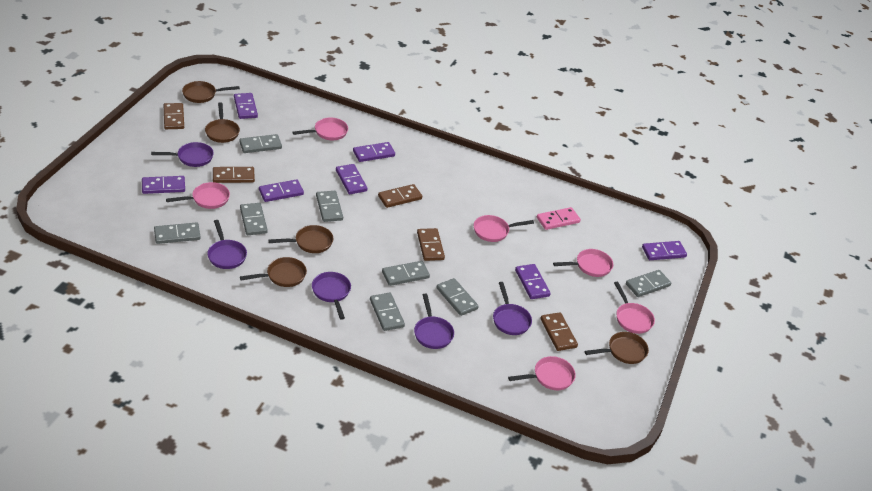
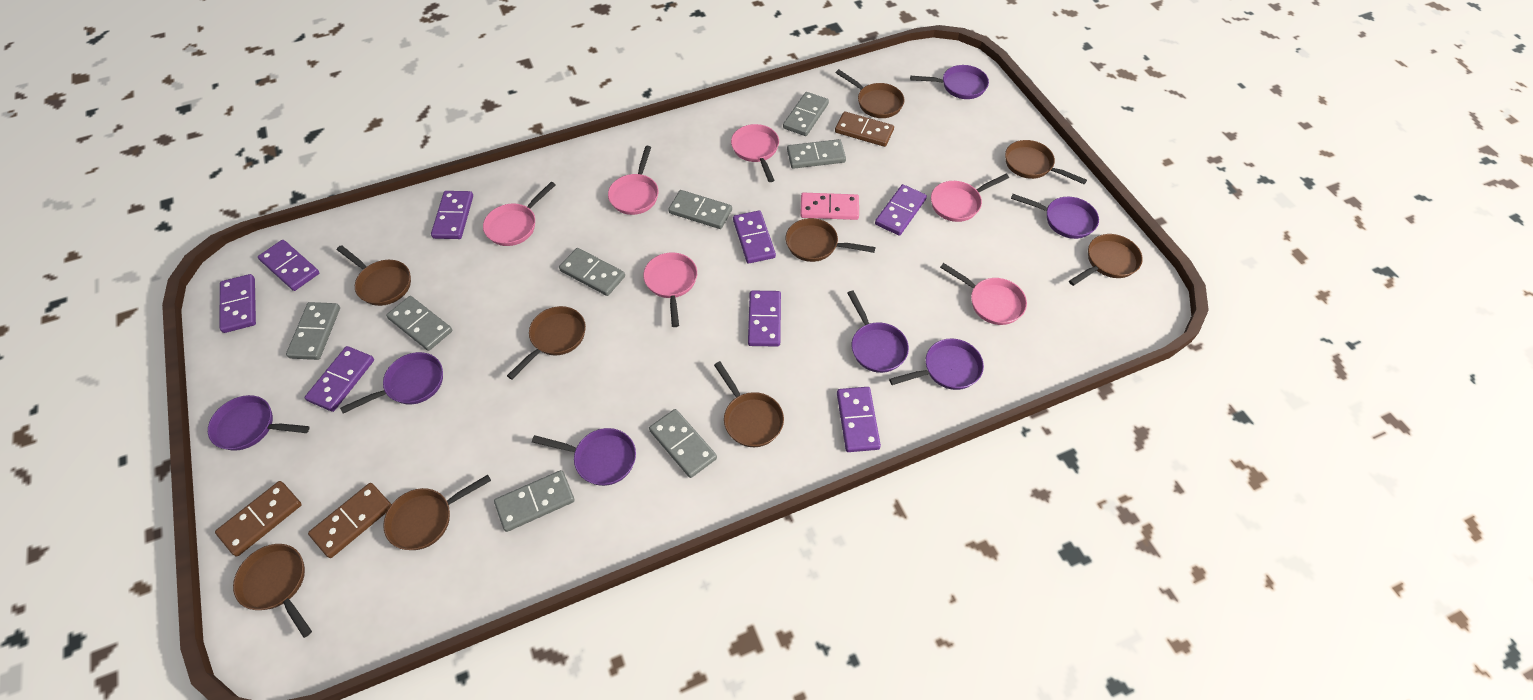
brown domino: 5 -> 3
brown pan: 5 -> 9
purple domino: 7 -> 8
purple pan: 5 -> 7

